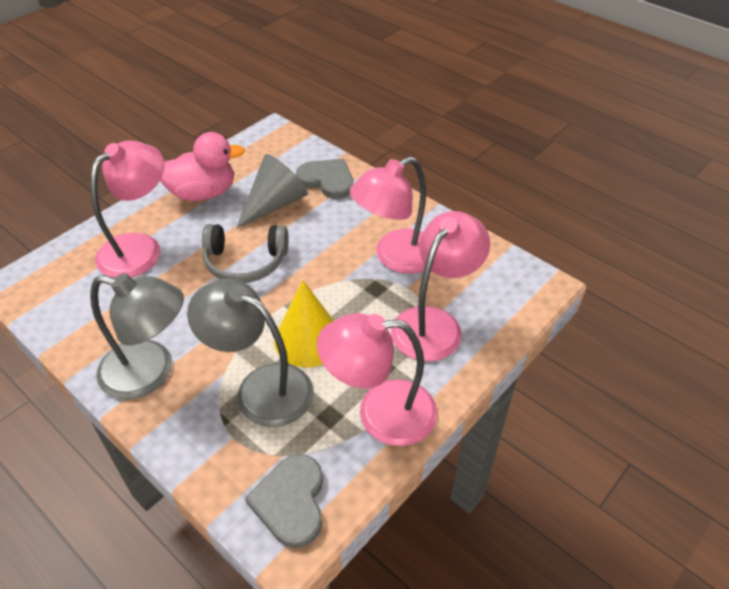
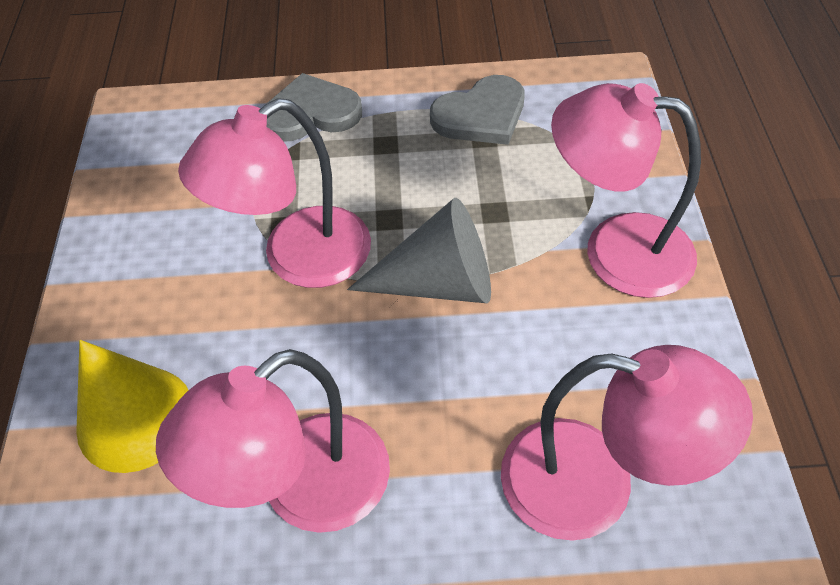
grey headphones: 1 -> 0
grey lamp: 2 -> 0
pink duck: 1 -> 0

